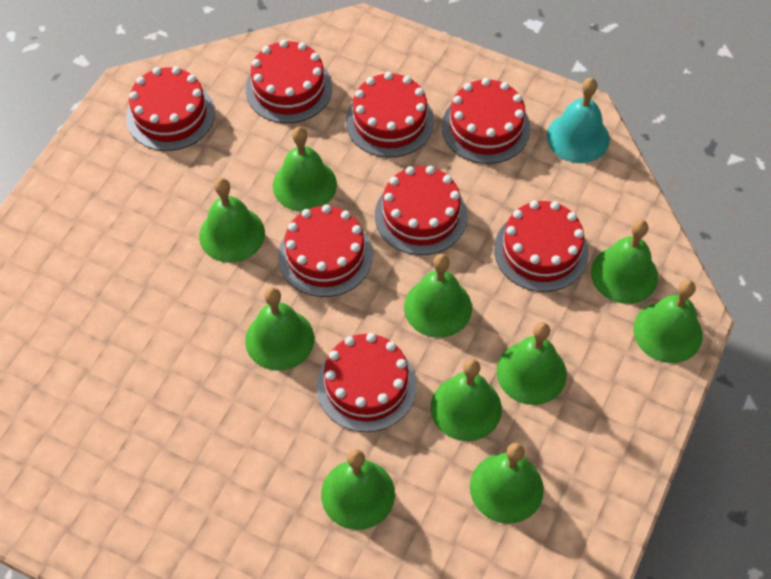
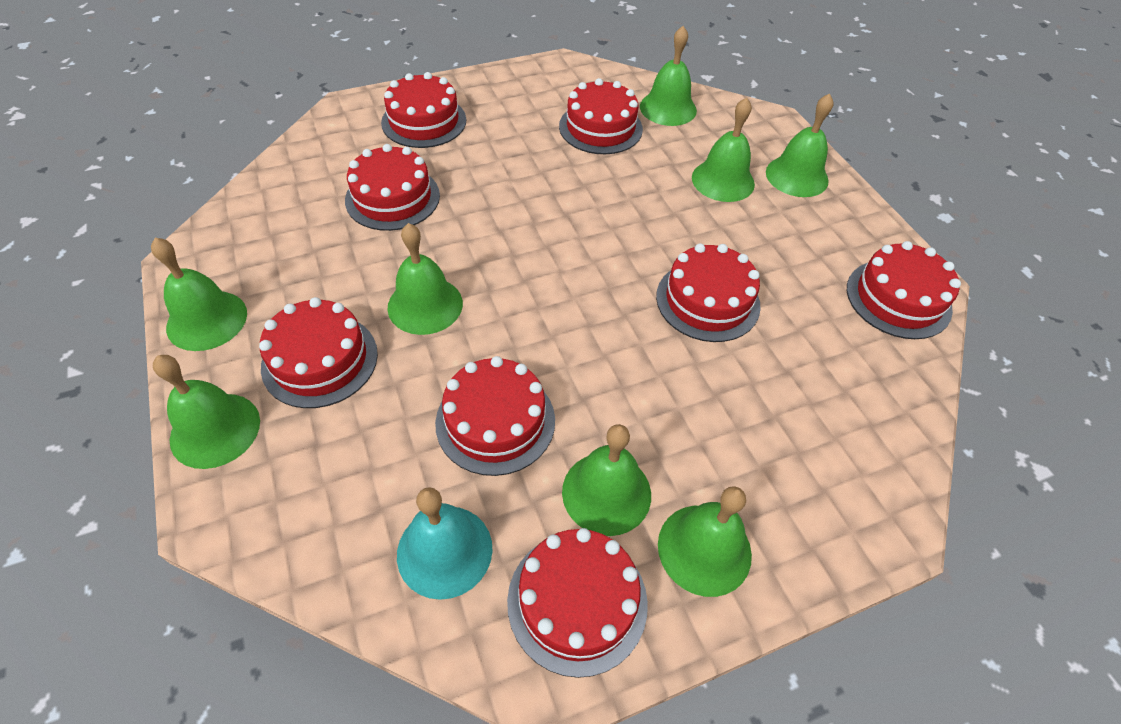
green bell: 10 -> 8

